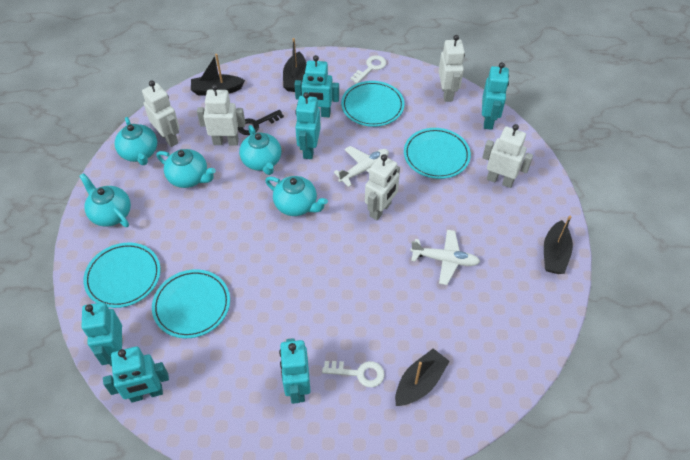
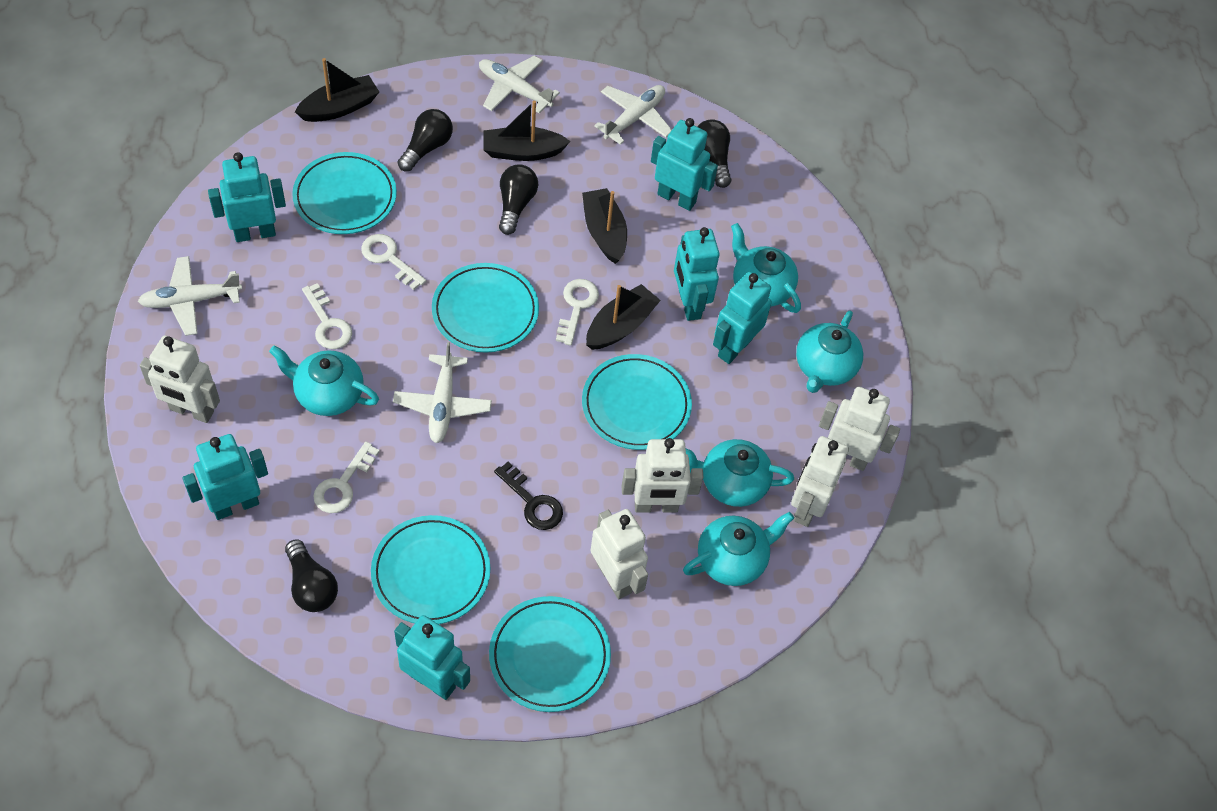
black light bulb: 0 -> 4
turquoise plate: 4 -> 5
white key: 2 -> 4
white plane: 2 -> 4

